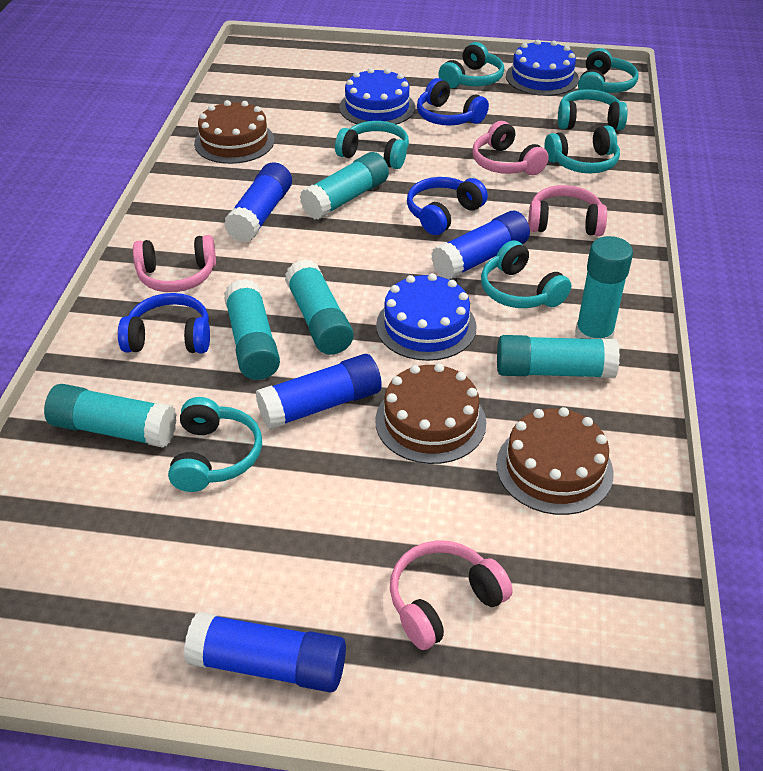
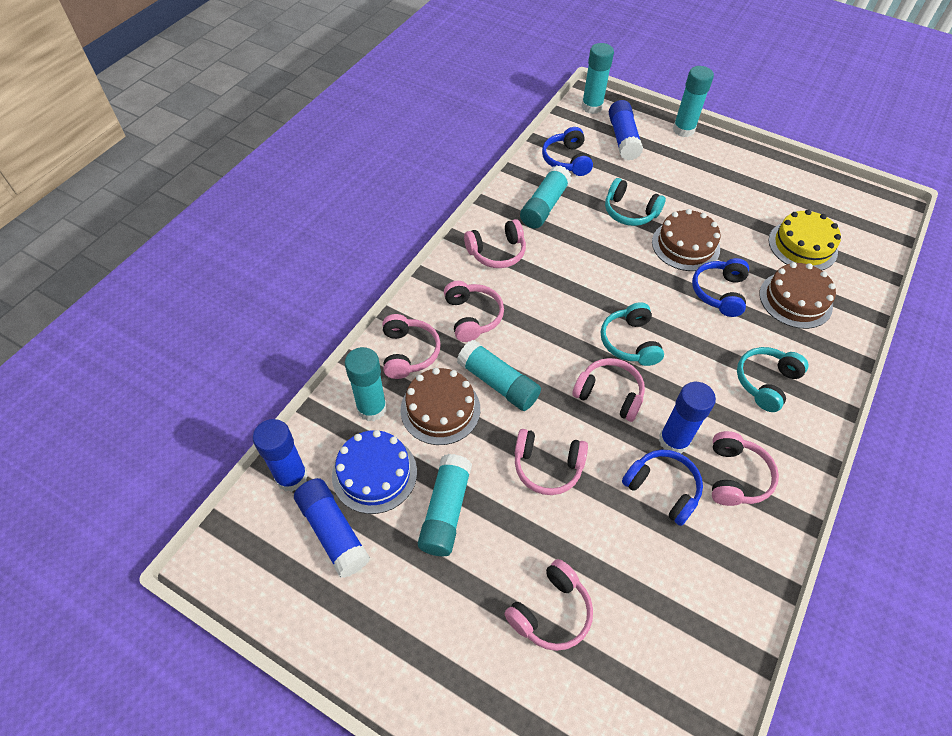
blue cake: 3 -> 1
pink headphones: 4 -> 7
turquoise headphones: 7 -> 3
yellow cake: 0 -> 1

